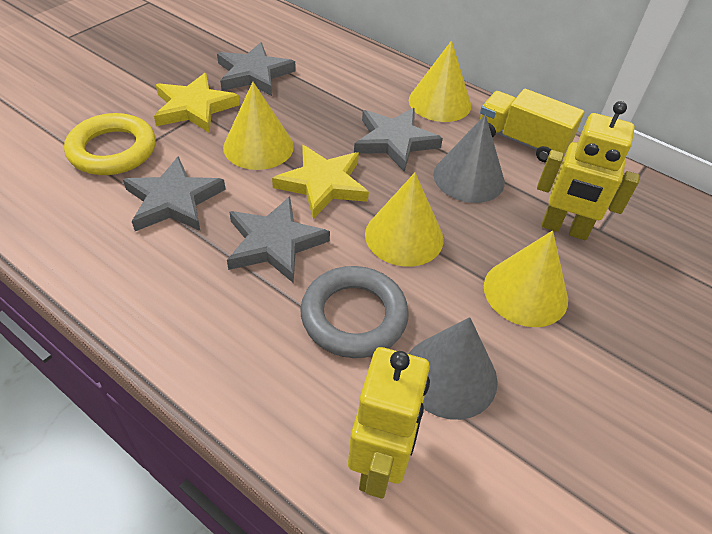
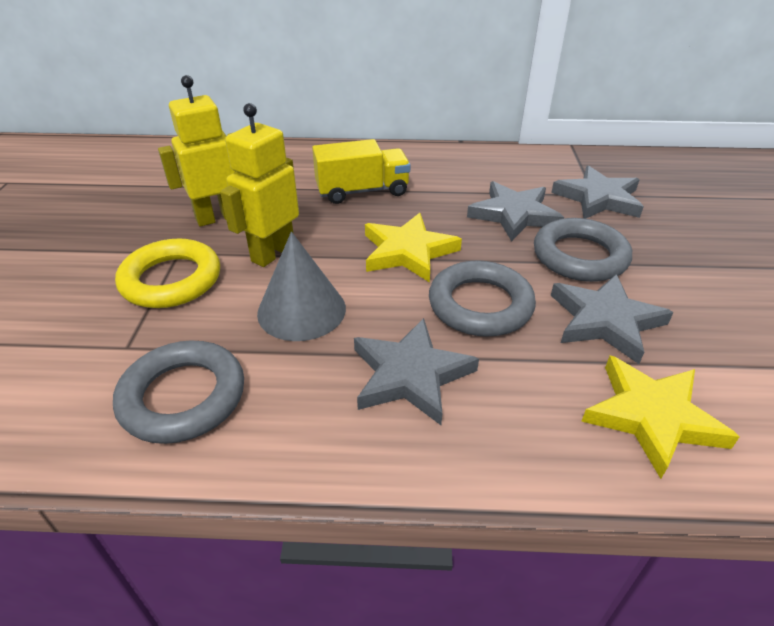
grey cone: 2 -> 1
grey ring: 1 -> 3
yellow cone: 4 -> 0

